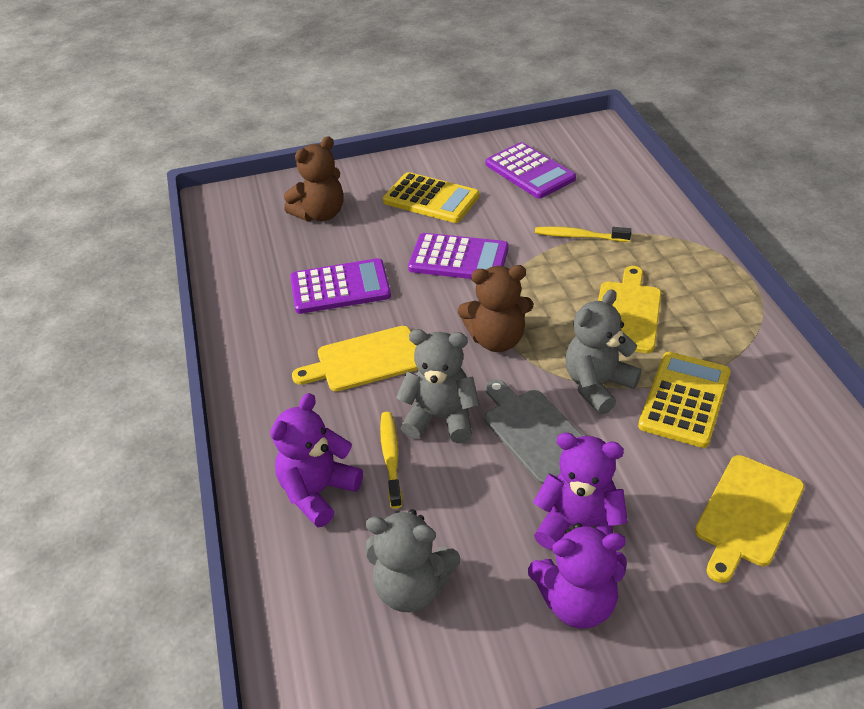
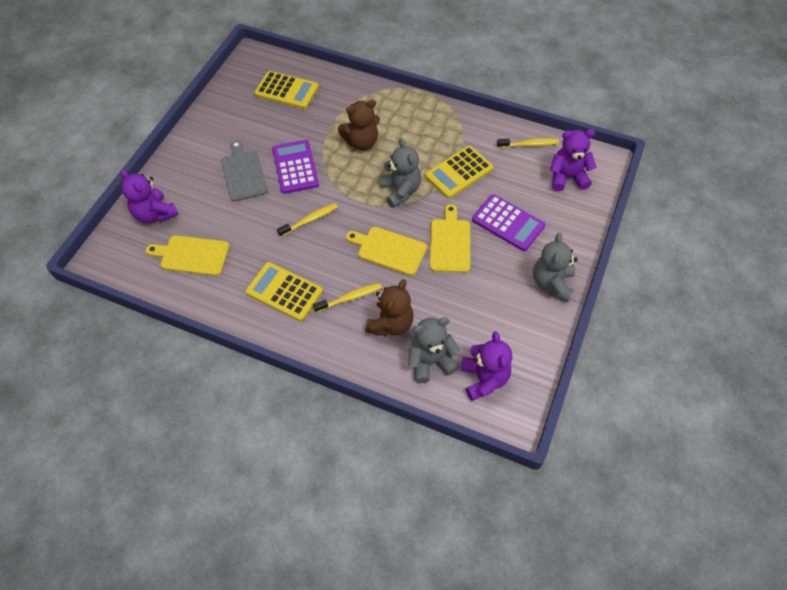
purple calculator: 3 -> 2
yellow calculator: 2 -> 3
yellow toothbrush: 2 -> 3

